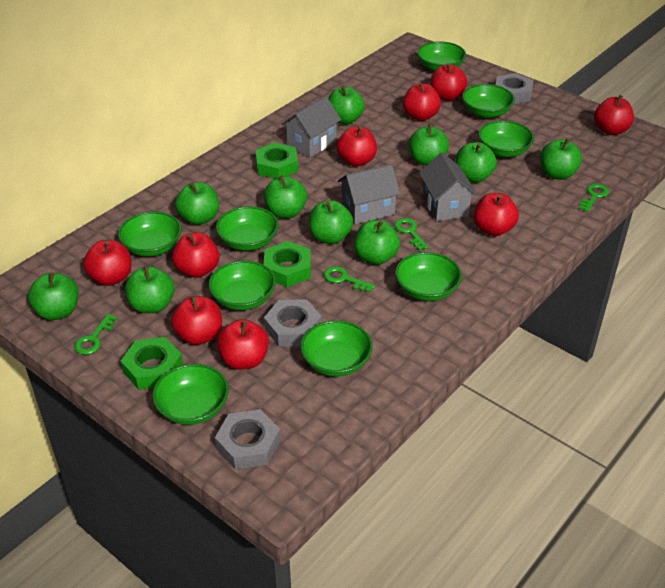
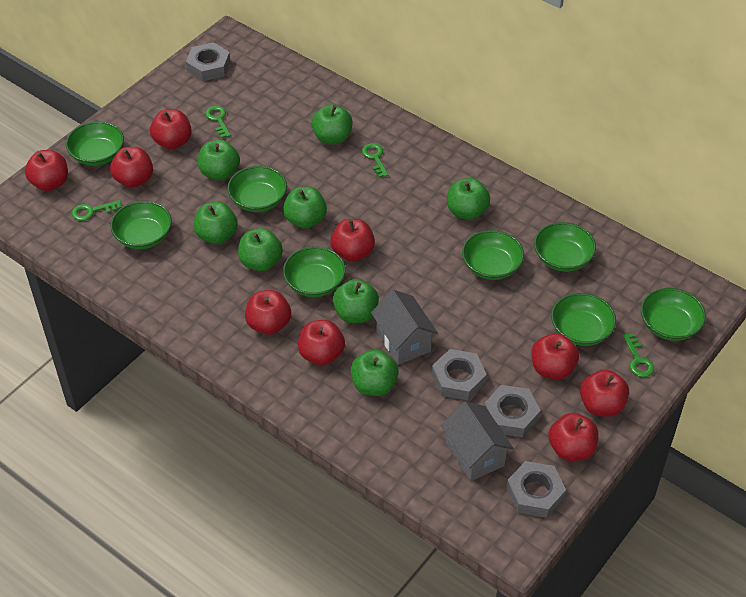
green apple: 10 -> 8
green bowl: 9 -> 8
green nut: 3 -> 0
grey house: 3 -> 2
grey nut: 3 -> 4

